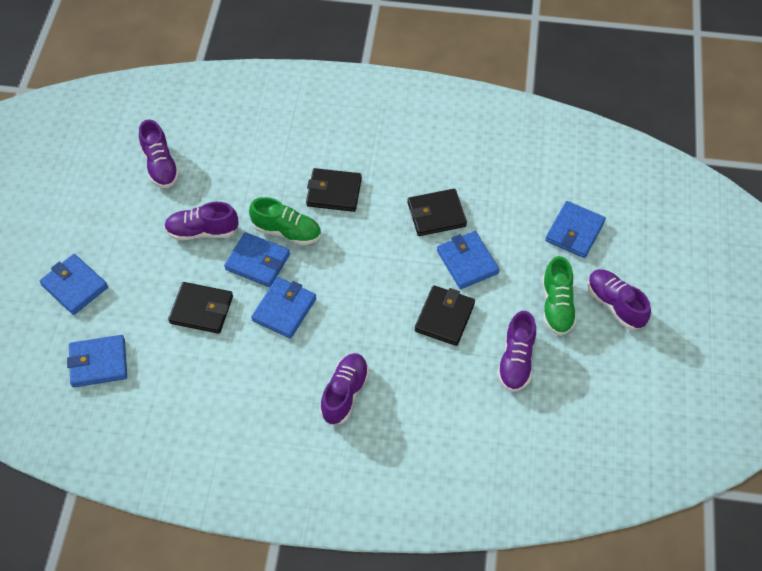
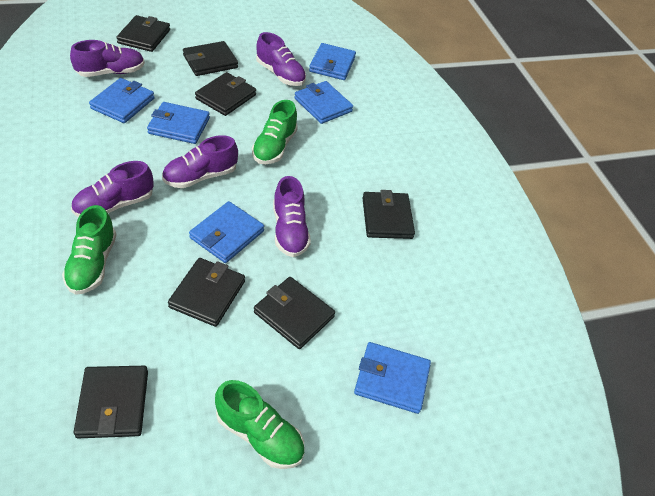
black wallet: 4 -> 7
green shoe: 2 -> 3

